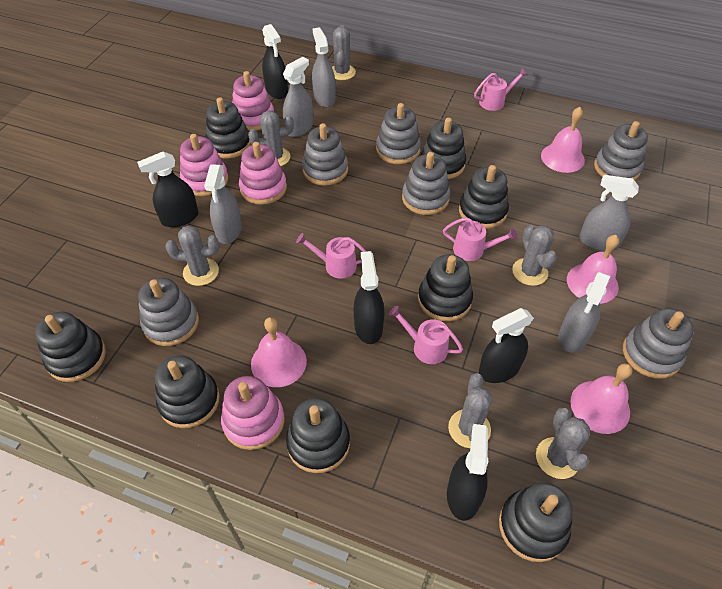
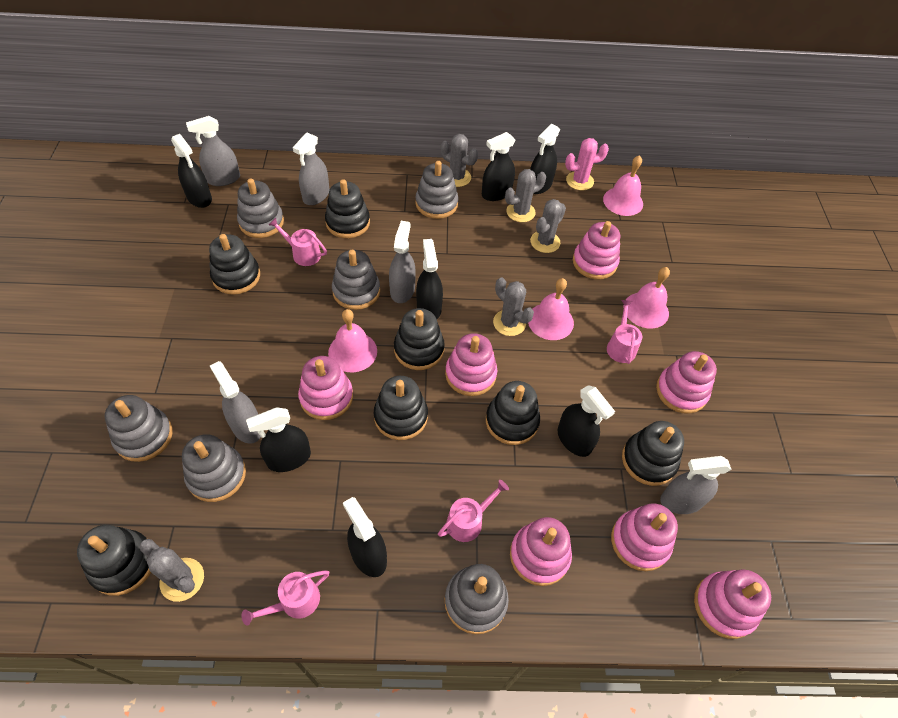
black spray bottle: 5 -> 7
black stacking toy: 8 -> 7
grey cactus: 6 -> 5
pink cactus: 0 -> 1
pink stacking toy: 4 -> 7

